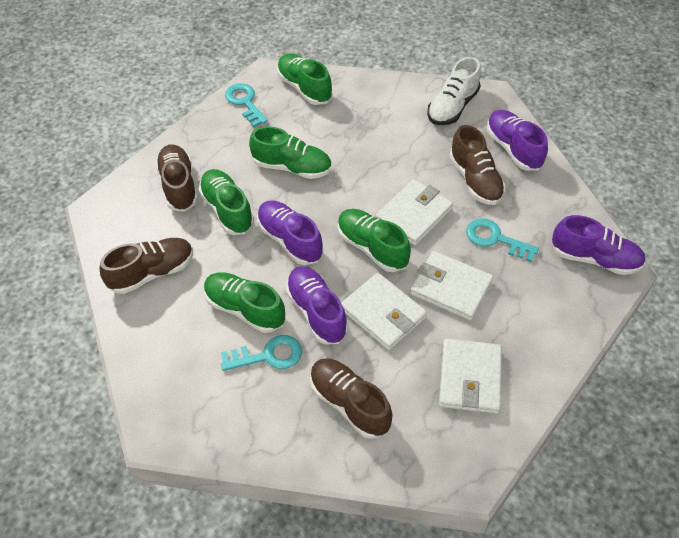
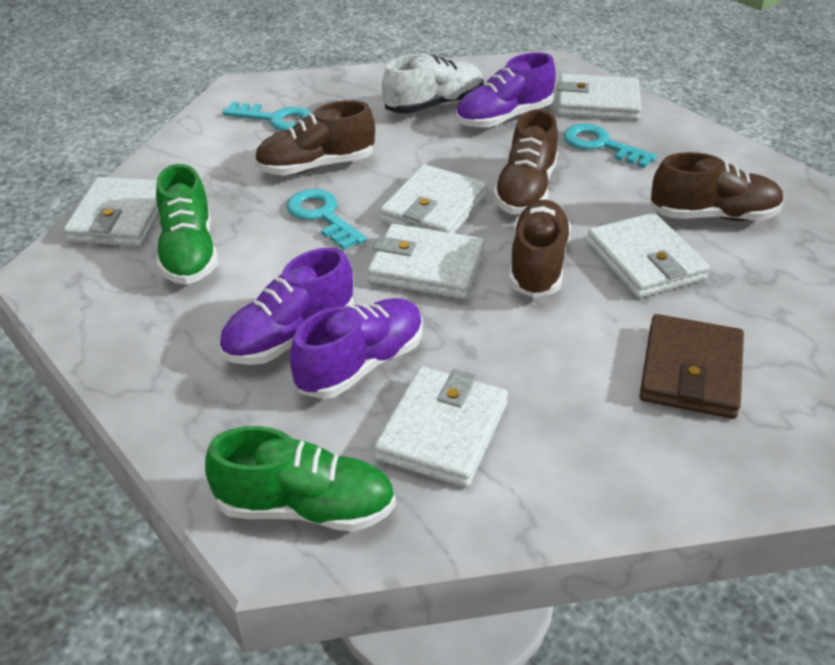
brown wallet: 0 -> 1
green shoe: 5 -> 2
purple shoe: 4 -> 3
white wallet: 4 -> 6

